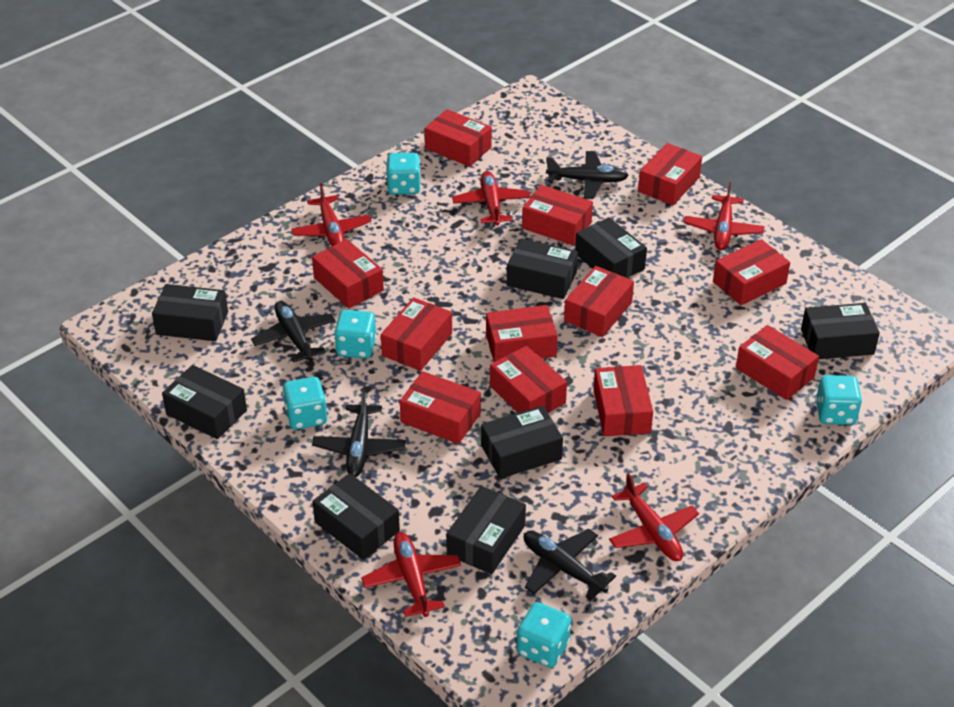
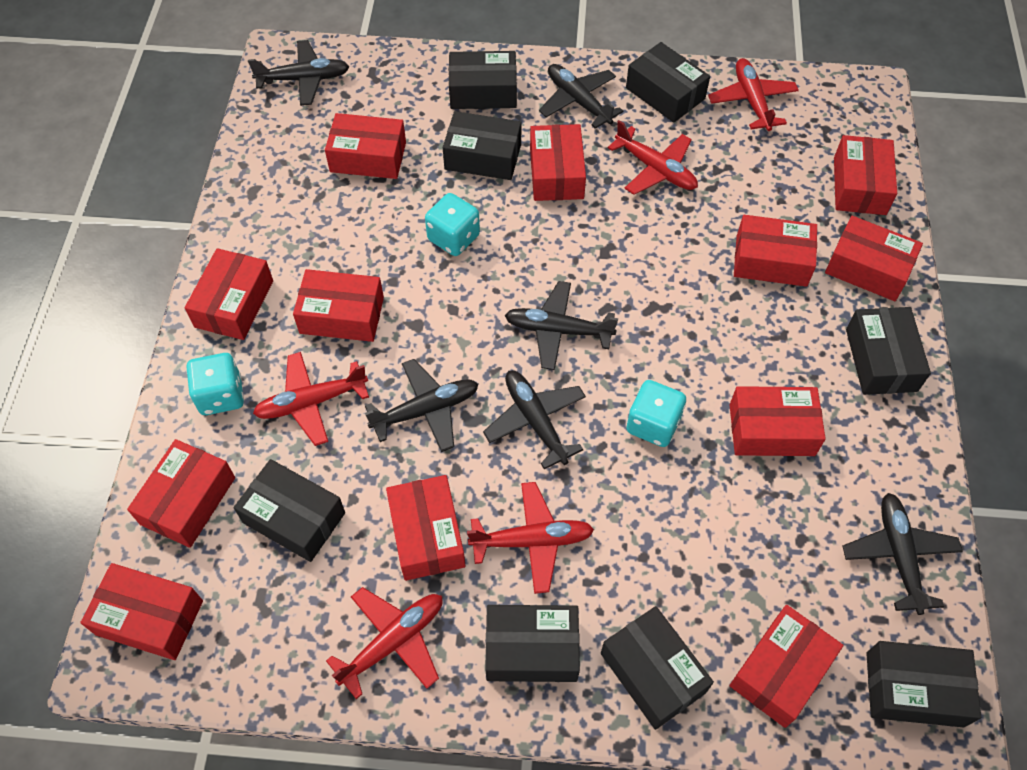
black plane: 4 -> 6
turquoise dice: 5 -> 3

